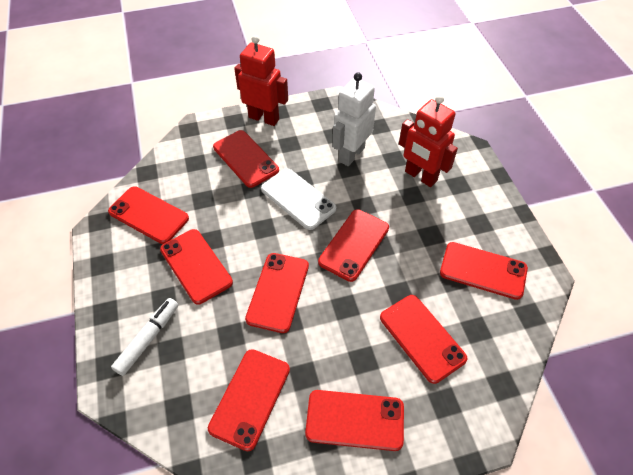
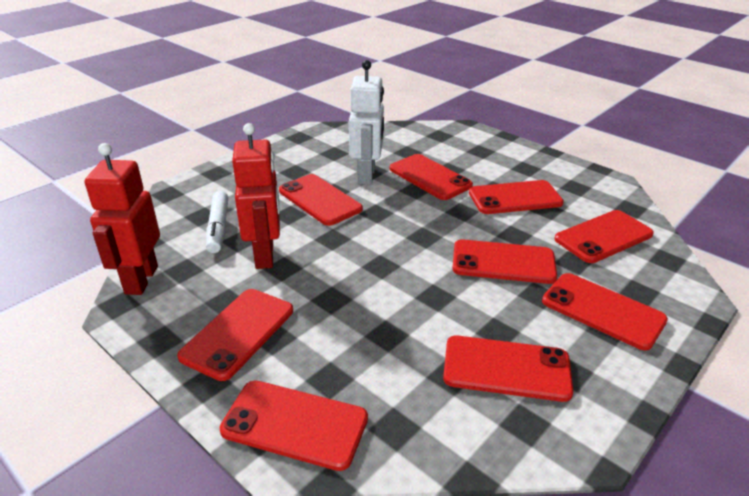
white phone: 1 -> 0

